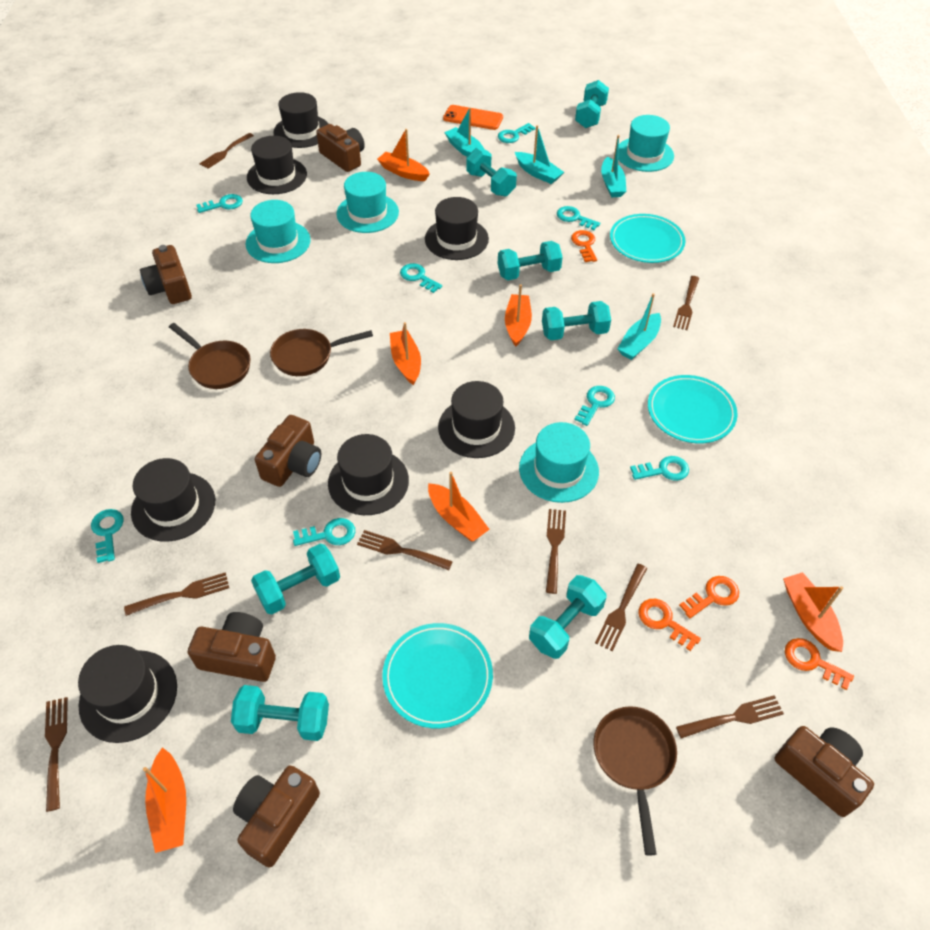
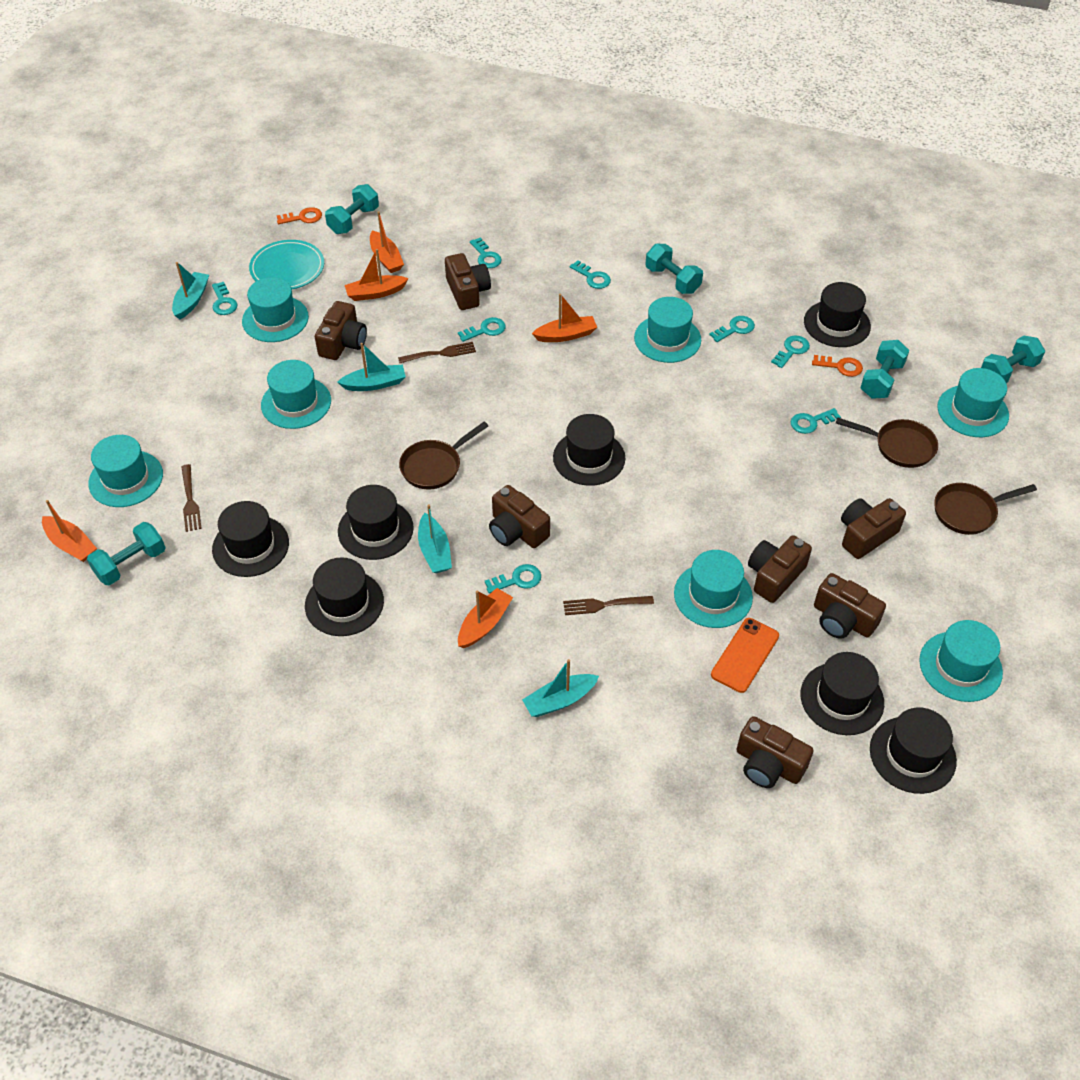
brown camera: 6 -> 7
brown fork: 8 -> 3
orange boat: 6 -> 5
orange key: 4 -> 2
turquoise dumbbell: 7 -> 5
turquoise hat: 4 -> 7
turquoise plate: 3 -> 1

